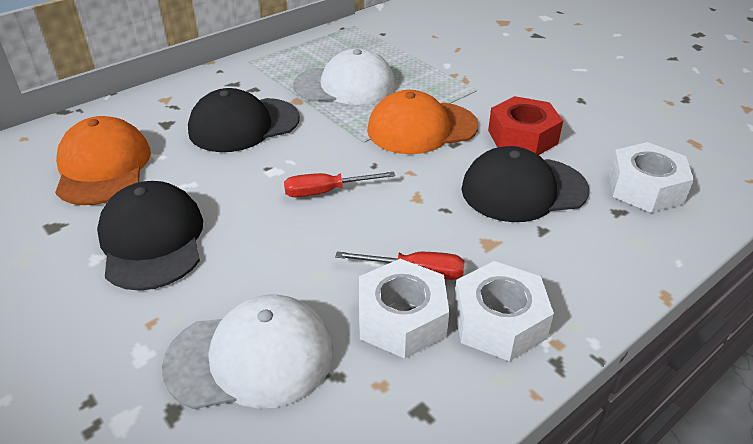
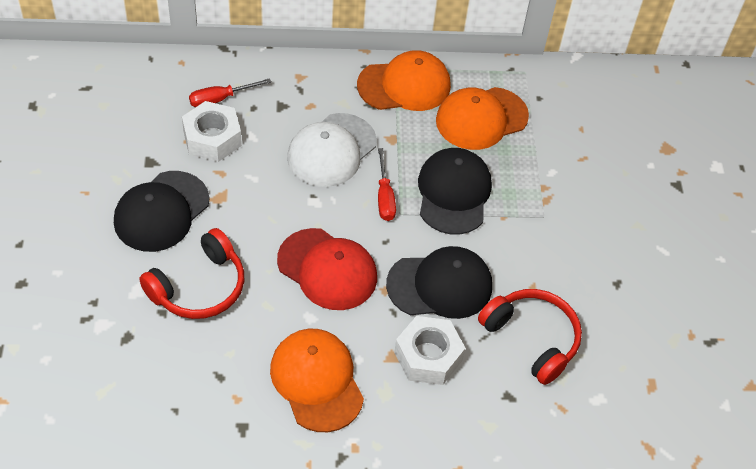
orange cap: 2 -> 3
red cap: 0 -> 1
red headphones: 0 -> 2
red nut: 1 -> 0
white cap: 2 -> 1
white nut: 3 -> 2

